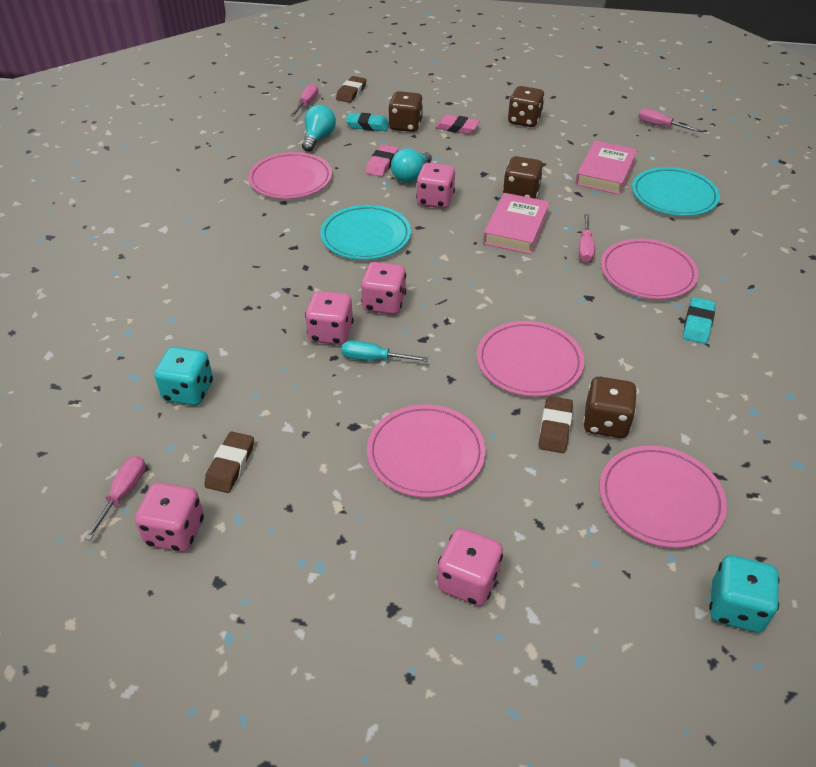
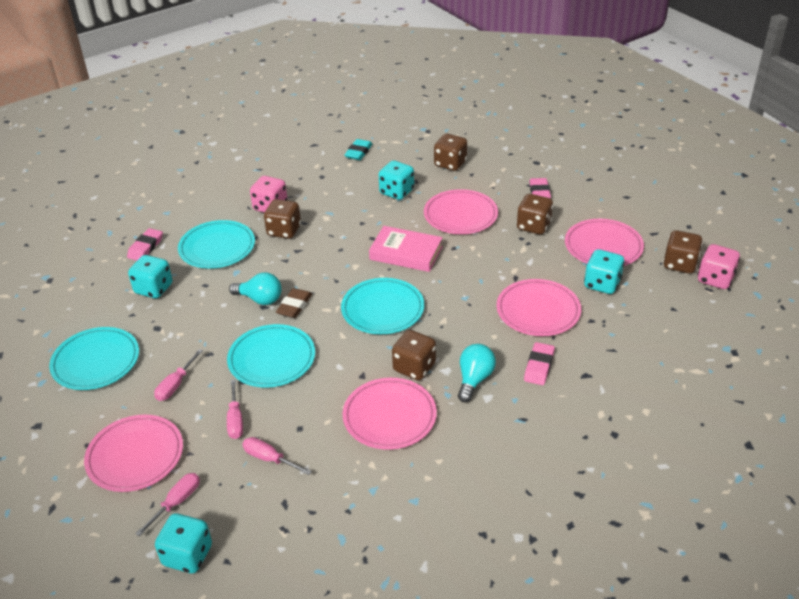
brown dice: 4 -> 5
brown eraser: 3 -> 1
pink book: 2 -> 1
pink dice: 5 -> 2
pink eraser: 2 -> 3
turquoise dice: 2 -> 4
turquoise eraser: 2 -> 1
turquoise plate: 2 -> 4
turquoise screwdriver: 1 -> 0

